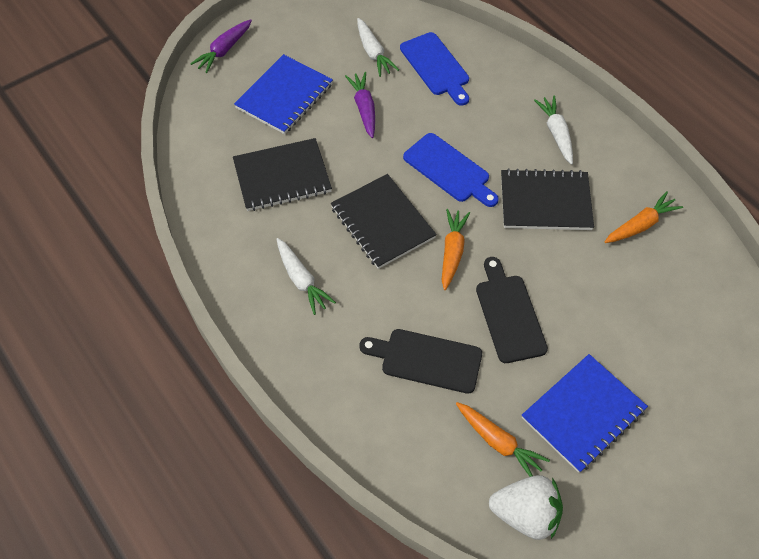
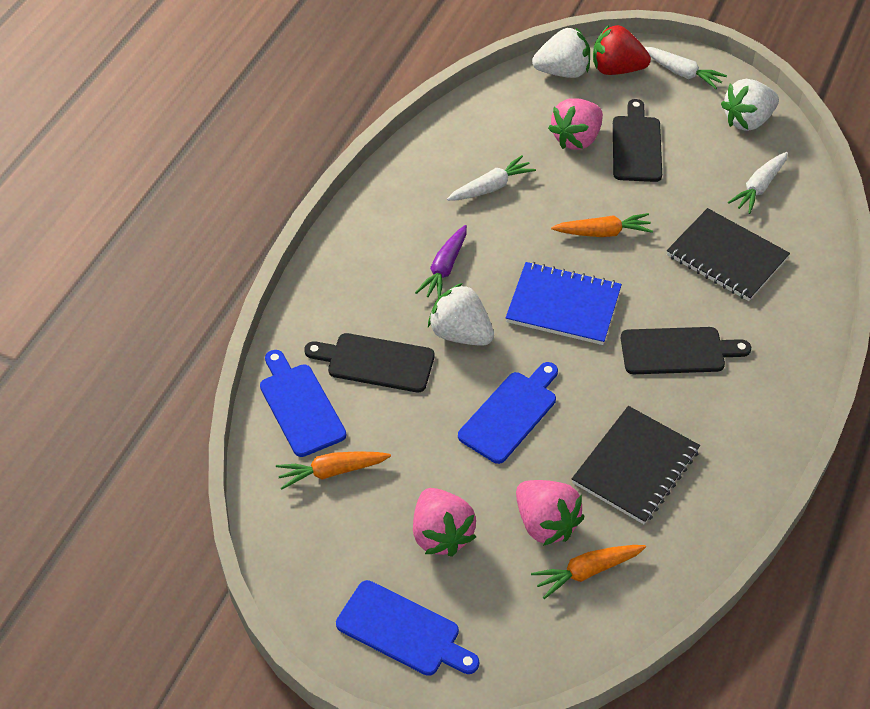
black cutting board: 2 -> 3
black notebook: 3 -> 2
blue cutting board: 2 -> 3
blue notebook: 2 -> 1
pink strawberry: 0 -> 3
purple carrot: 2 -> 1
red strawberry: 0 -> 1
white strawberry: 1 -> 3

